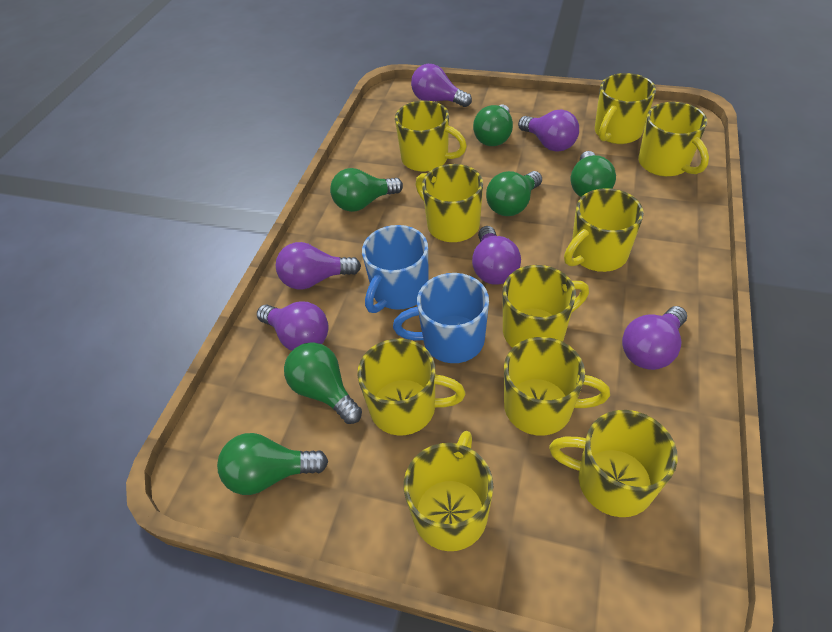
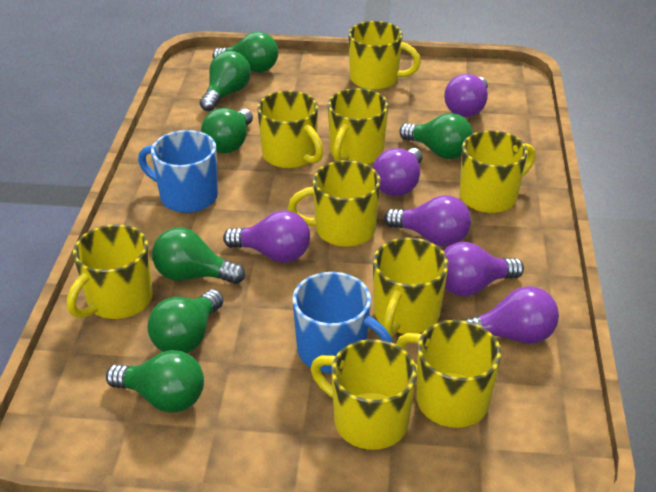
green light bulb: 6 -> 7
yellow mug: 10 -> 9

